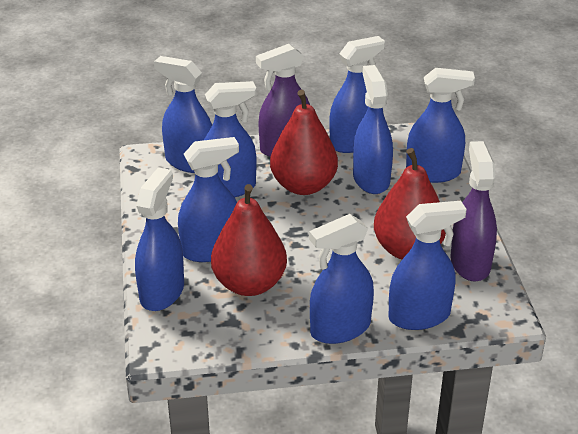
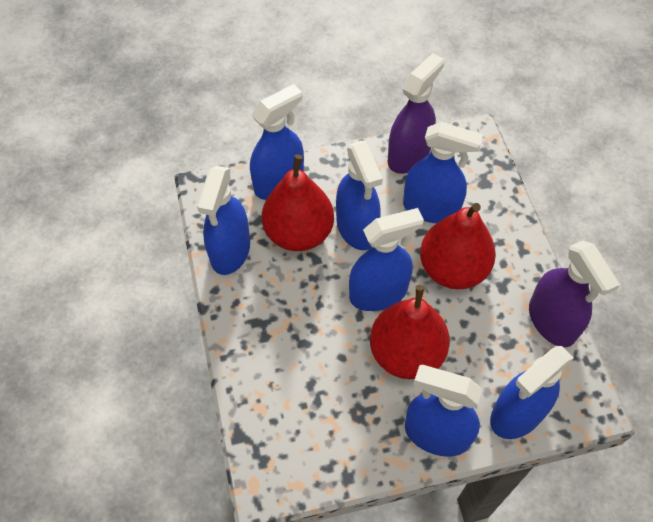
blue spray bottle: 9 -> 7

